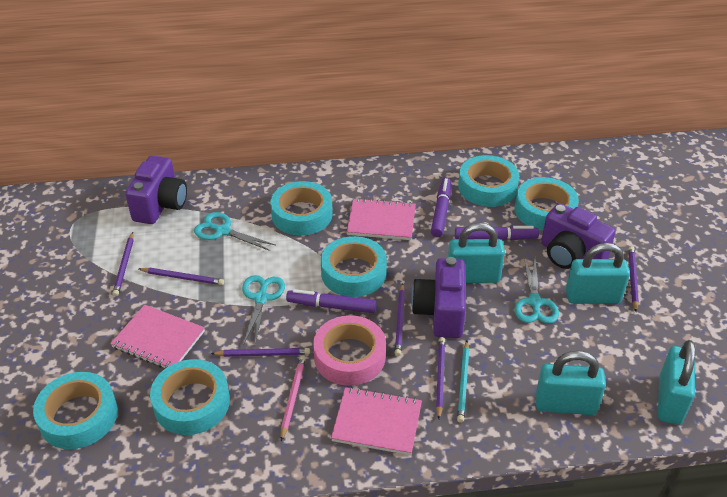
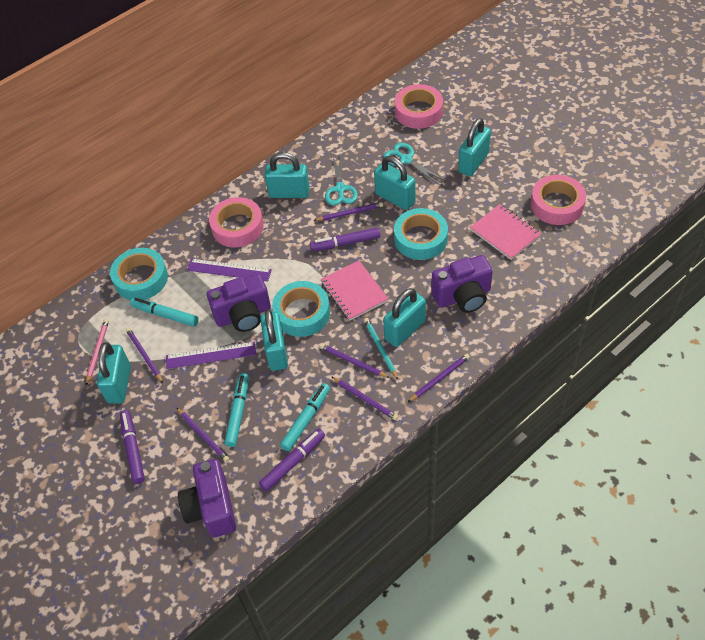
pink notebook: 3 -> 2
pink tape: 1 -> 3
purple ruler: 0 -> 2
turquoise marker: 0 -> 3
turquoise padlock: 4 -> 6
turquoise scissors: 3 -> 2
turquoise tape: 6 -> 3

